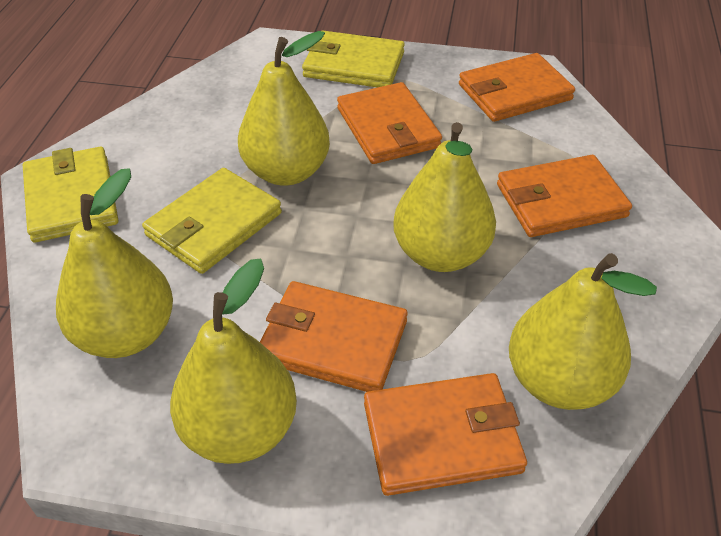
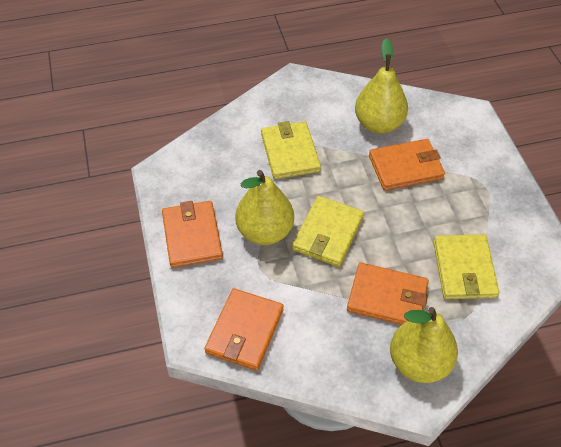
orange wallet: 5 -> 4
yellow pear: 5 -> 3

